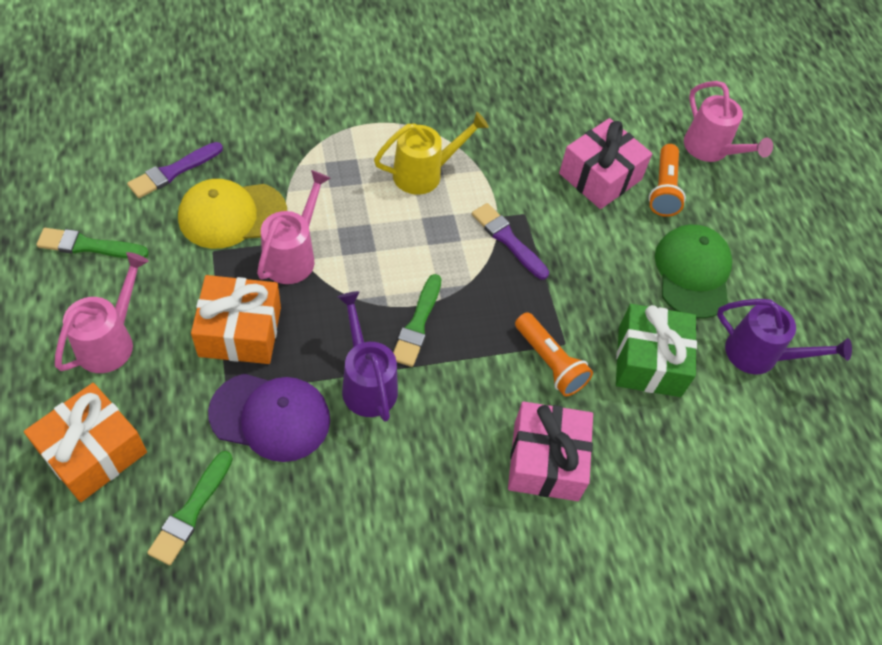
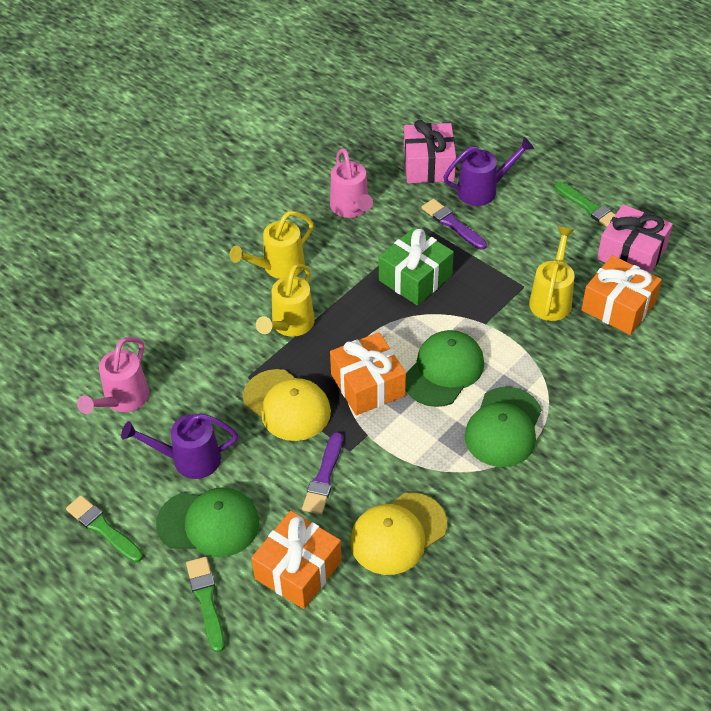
green cap: 1 -> 3
orange flashlight: 2 -> 0
orange gift: 2 -> 3
pink watering can: 3 -> 2
purple cap: 1 -> 0
yellow cap: 1 -> 2
yellow watering can: 1 -> 3

